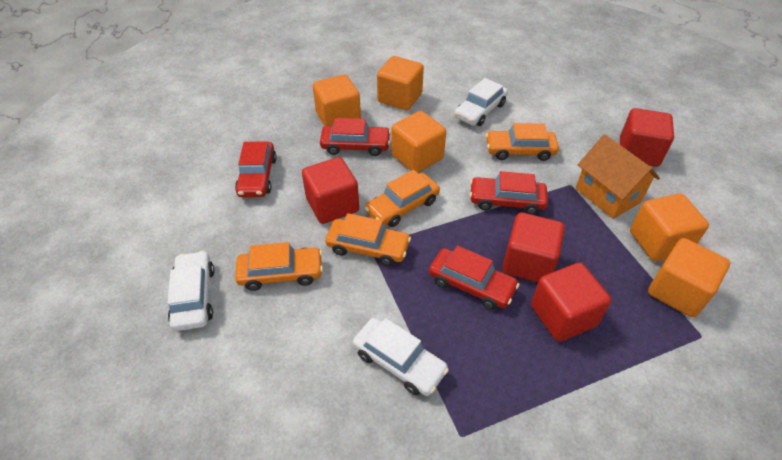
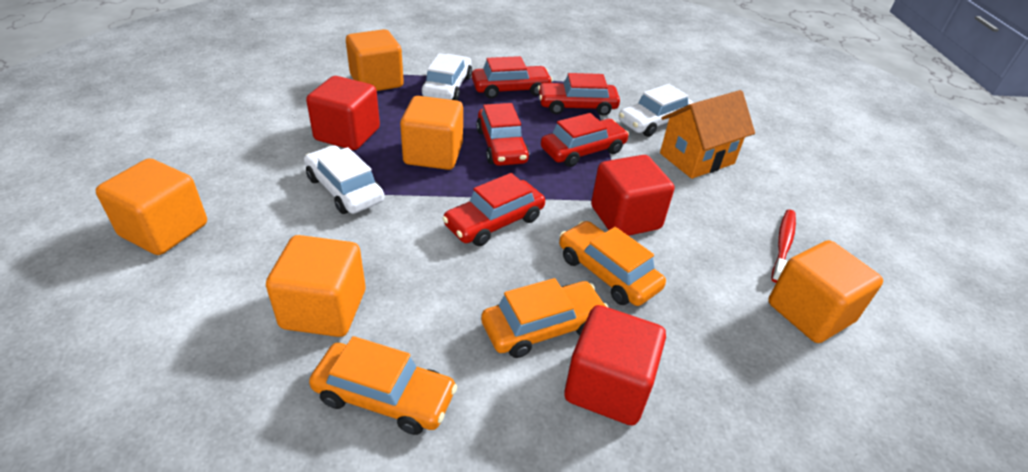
orange car: 4 -> 3
red car: 4 -> 5
red cube: 4 -> 3
red toothbrush: 0 -> 1

